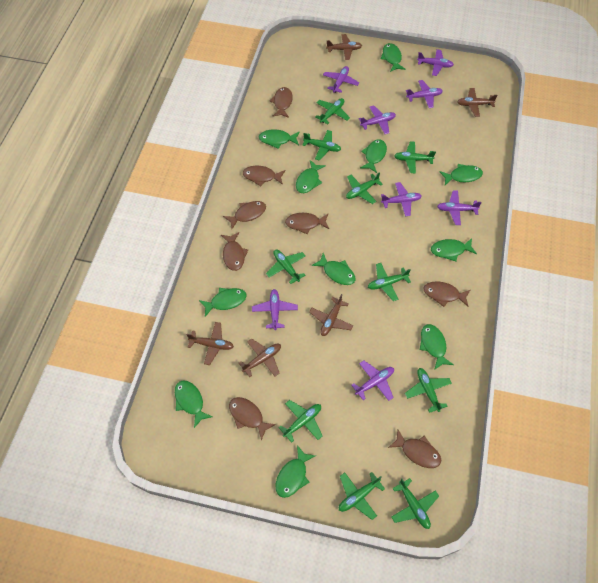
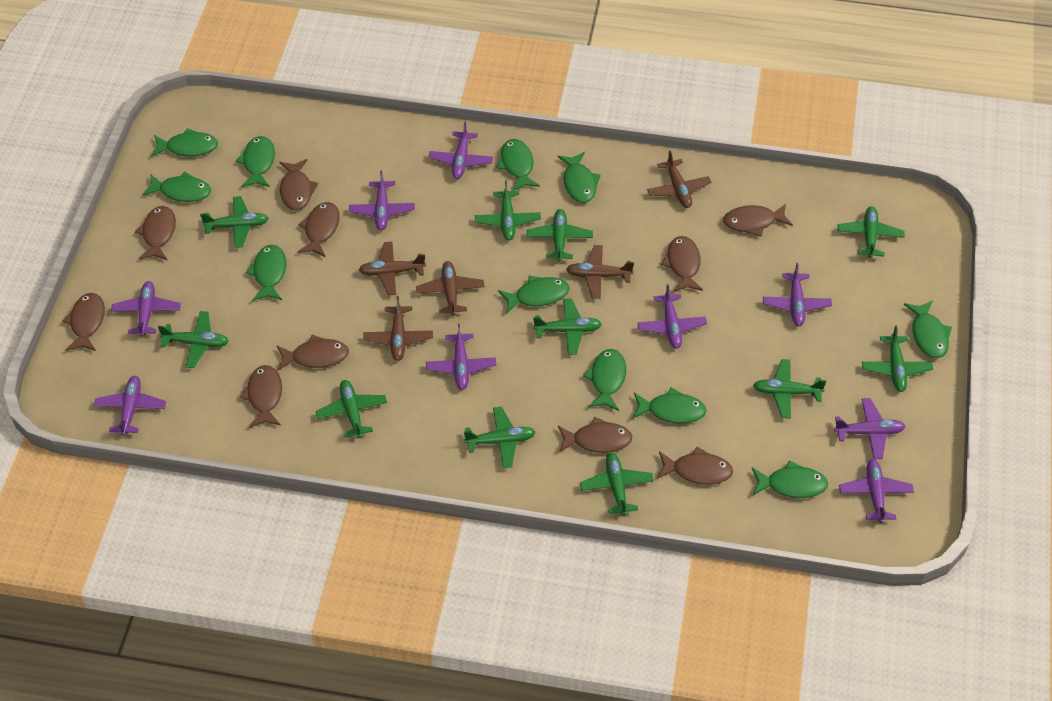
brown fish: 8 -> 10
green plane: 10 -> 11
purple plane: 8 -> 9

